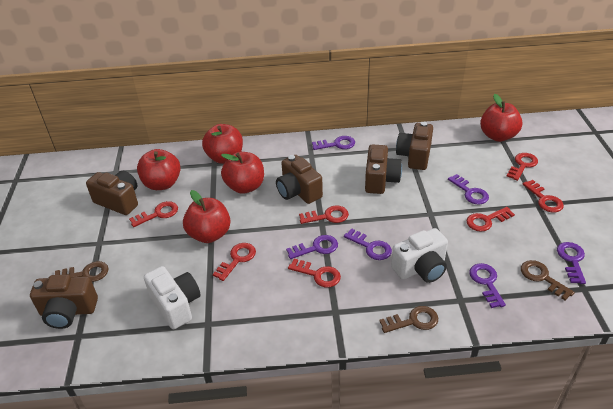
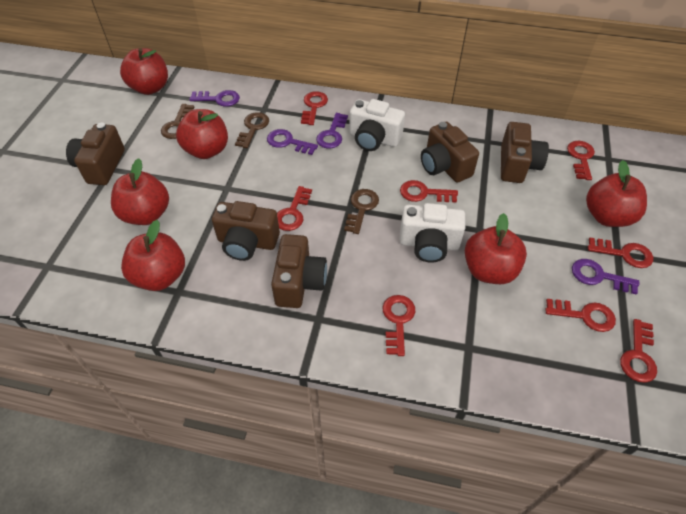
purple key: 6 -> 4
red apple: 5 -> 6
red key: 7 -> 8

